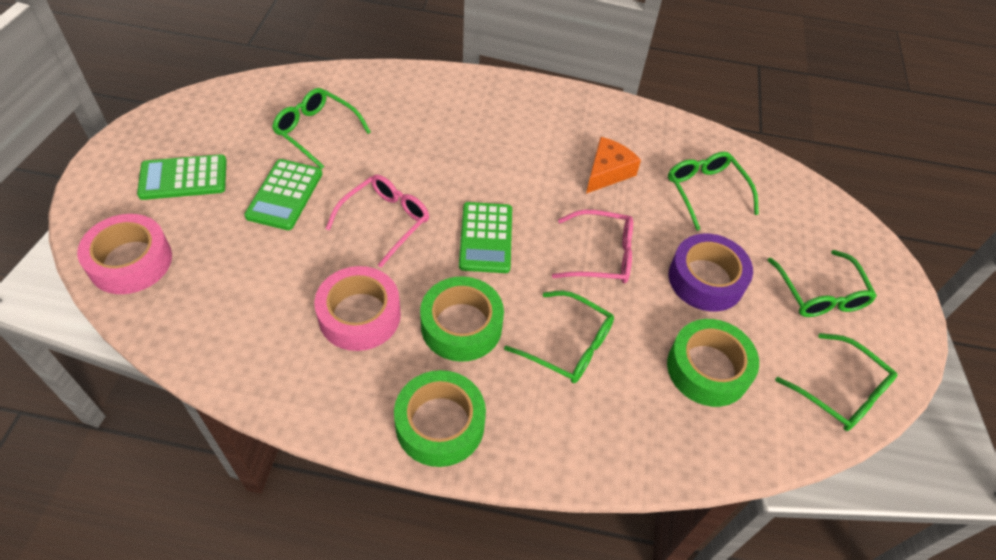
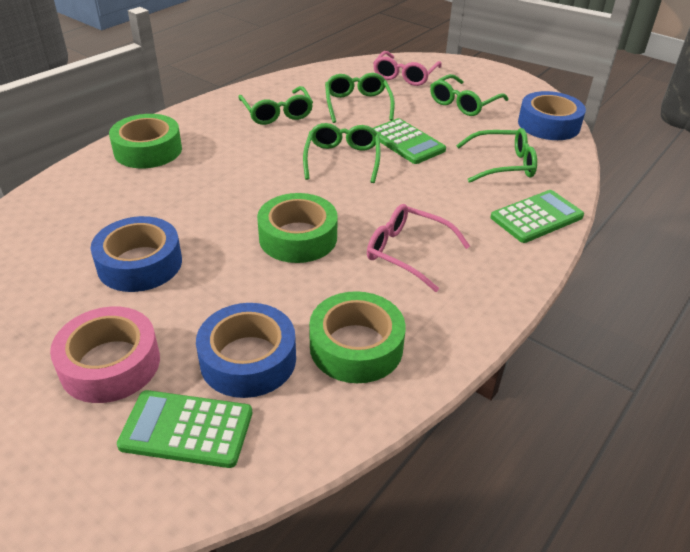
blue tape: 0 -> 3
orange cheese: 1 -> 0
pink tape: 2 -> 1
purple tape: 1 -> 0

